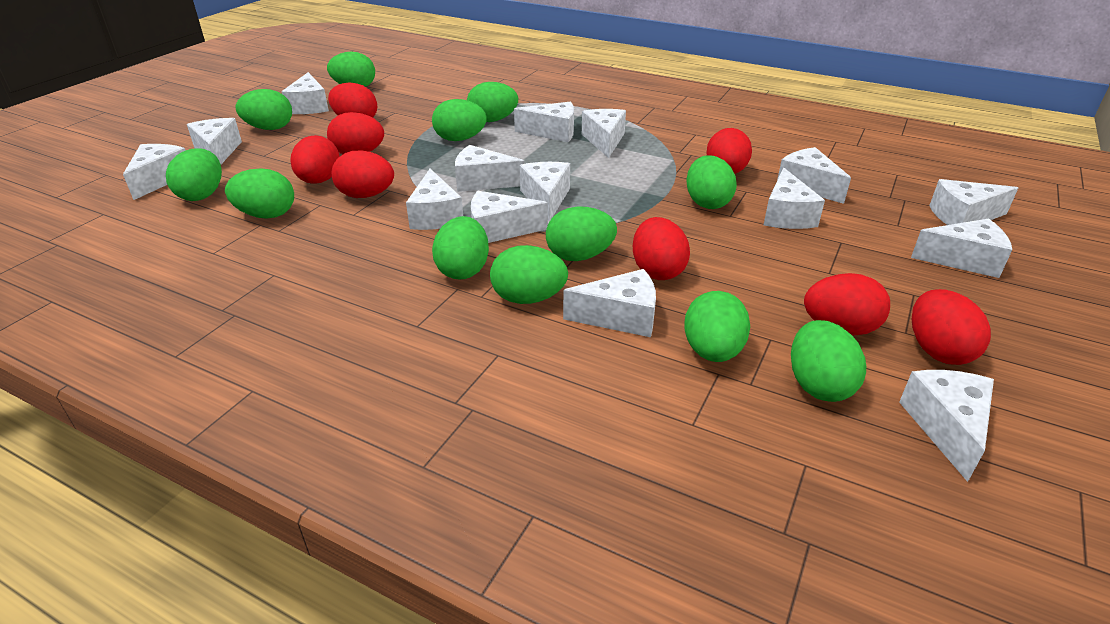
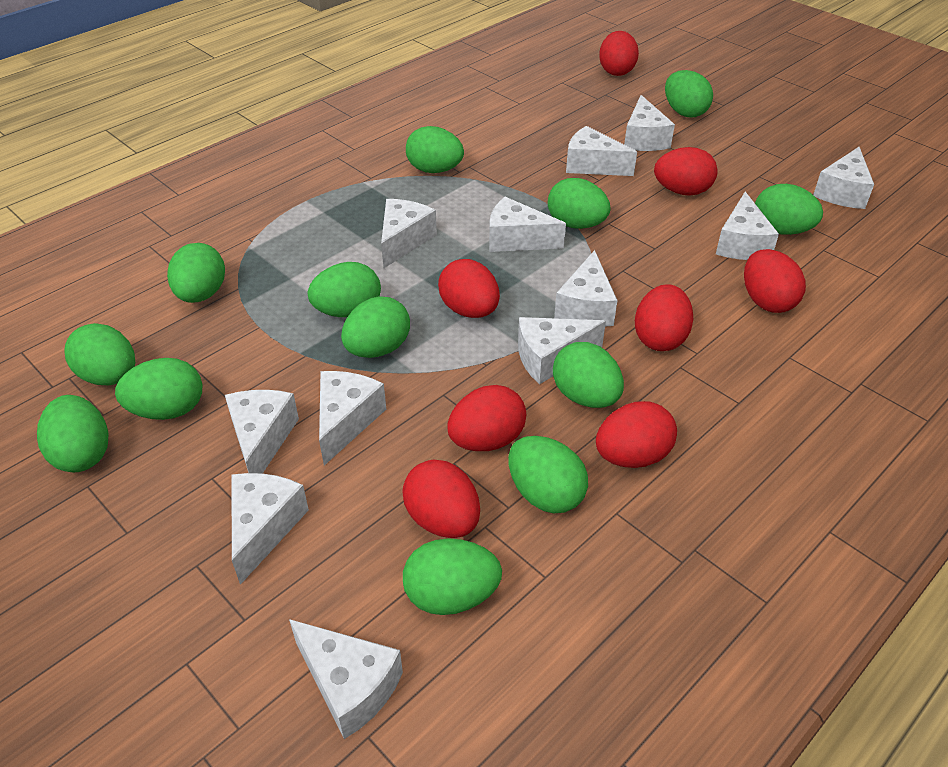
green egg: 12 -> 13
white cheese: 15 -> 12

